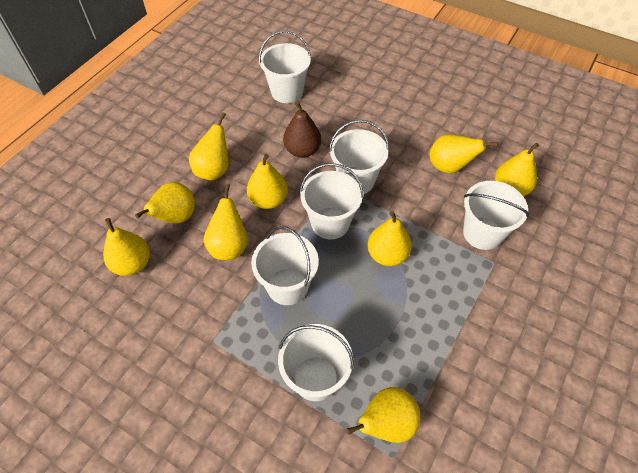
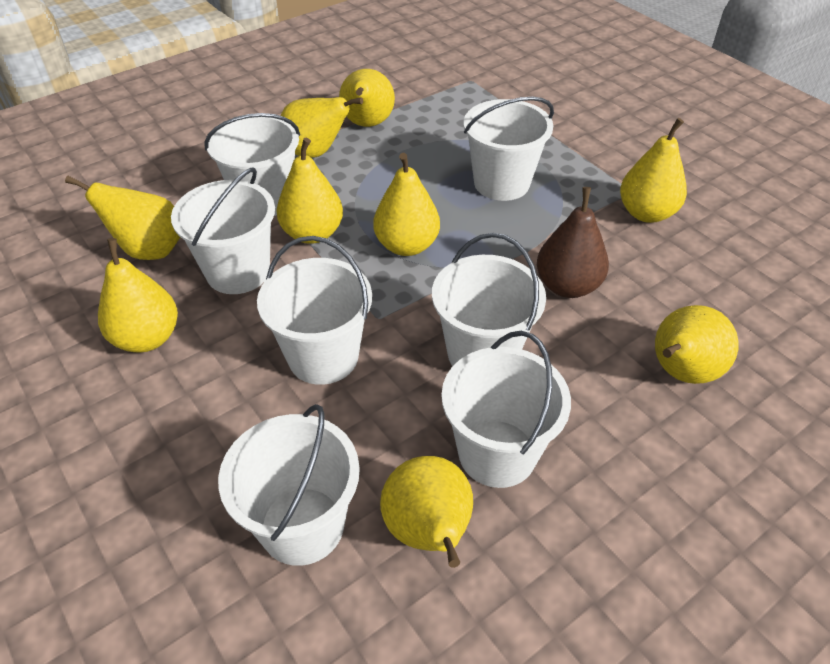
white bucket: 6 -> 7

